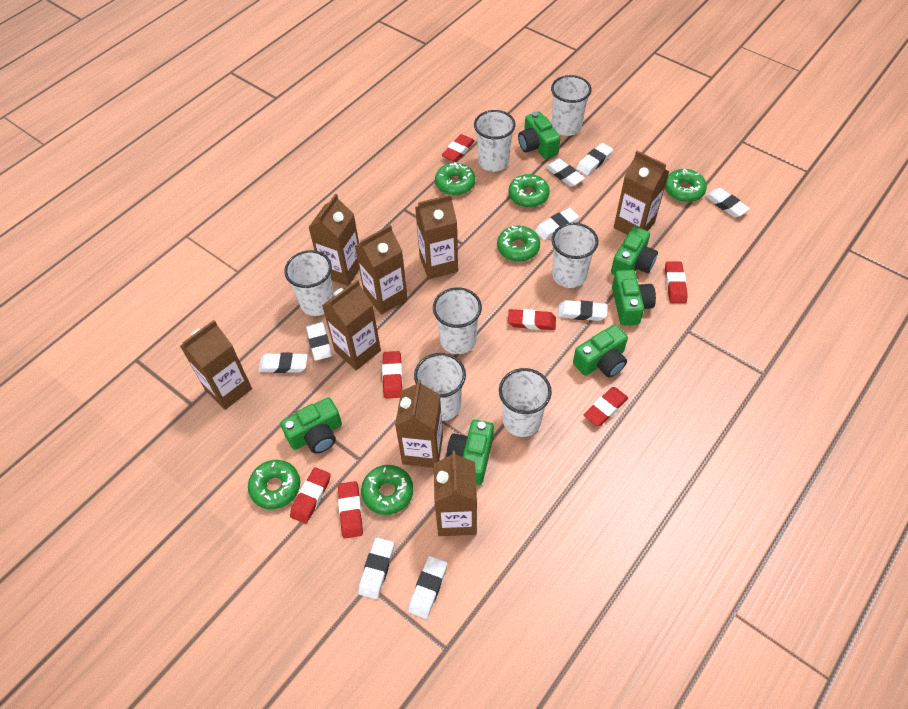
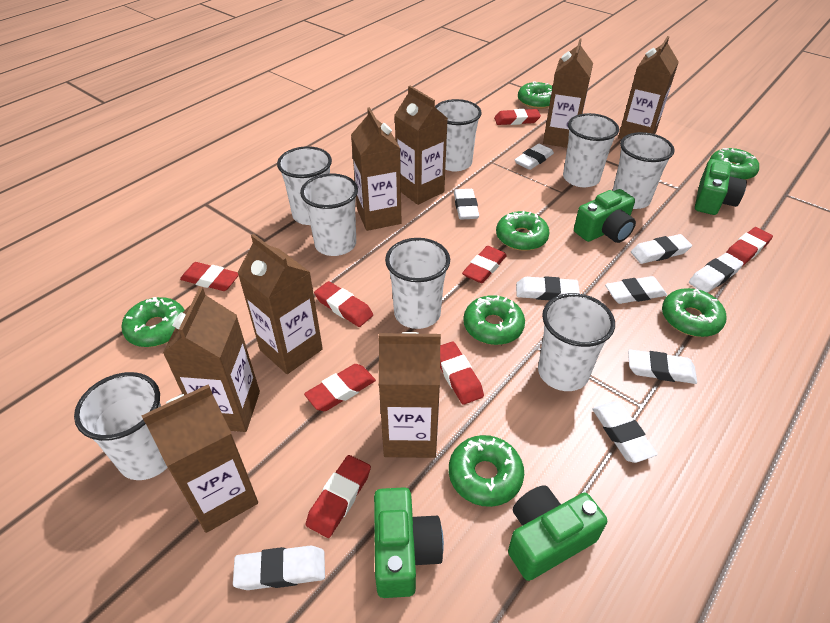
green camera: 6 -> 4
green donut: 6 -> 7
red eraser: 7 -> 8
white cup: 7 -> 8

